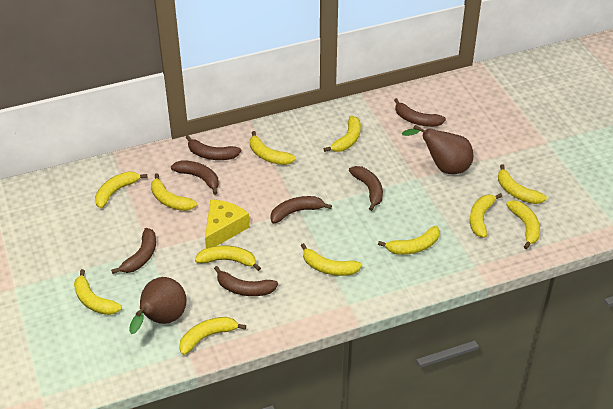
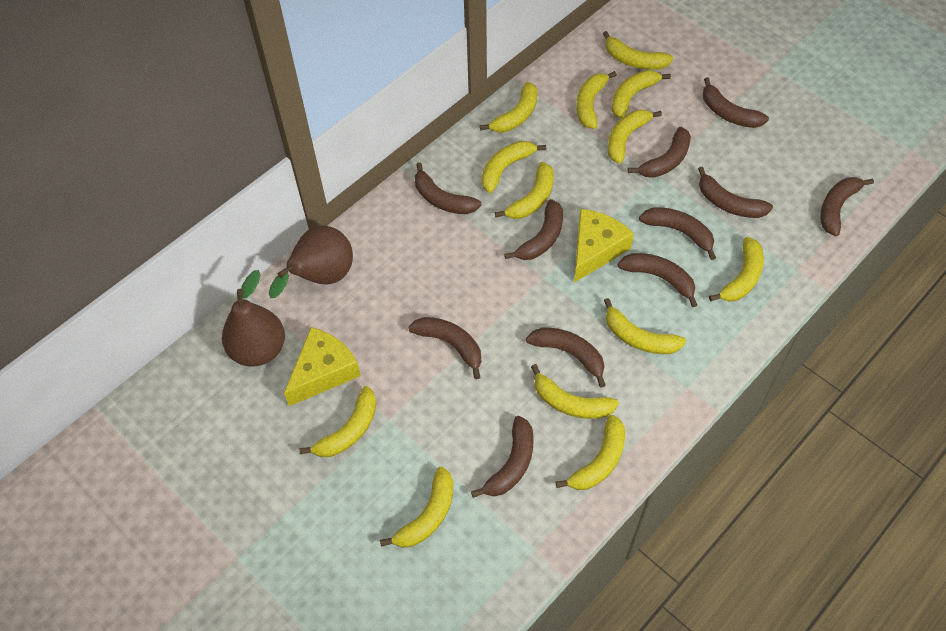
brown banana: 7 -> 11
yellow banana: 12 -> 13
yellow cheese: 1 -> 2

